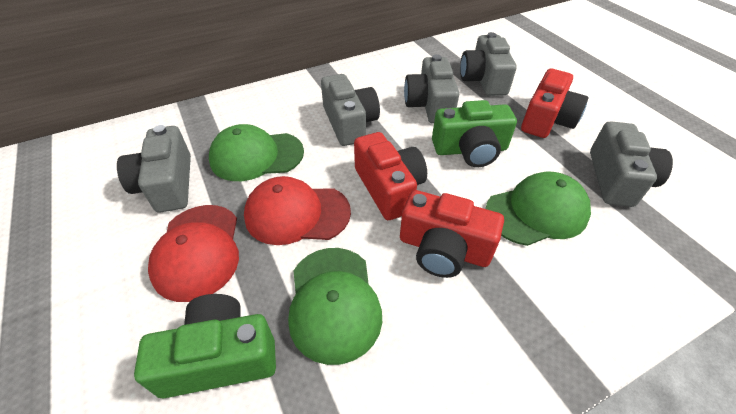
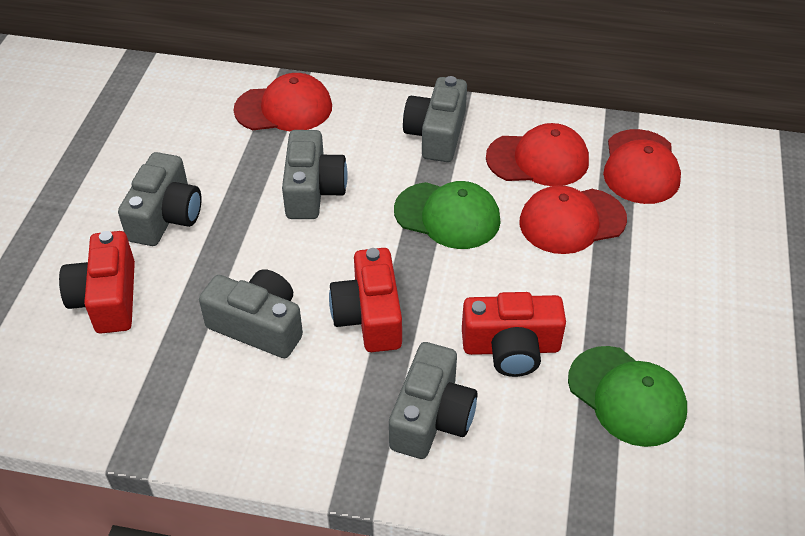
green camera: 2 -> 0
green cap: 3 -> 2
red cap: 2 -> 4

